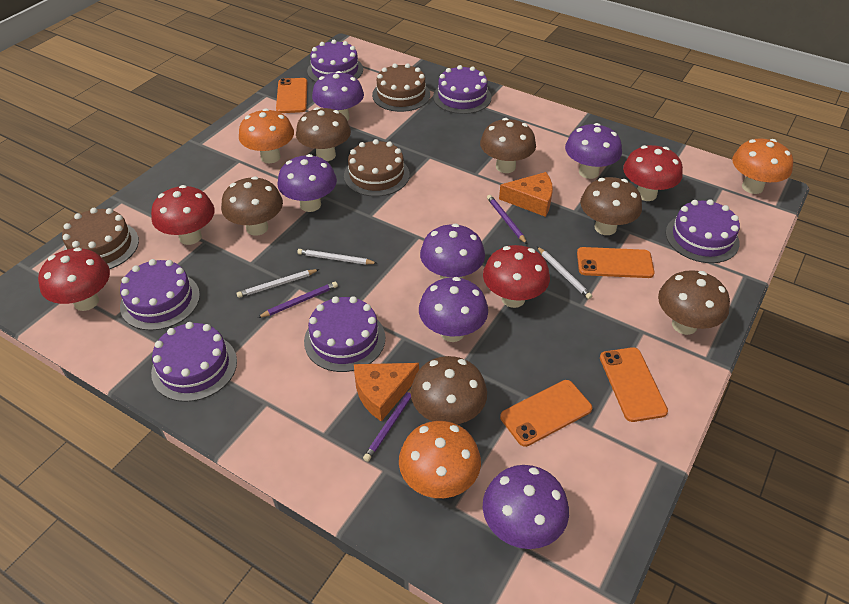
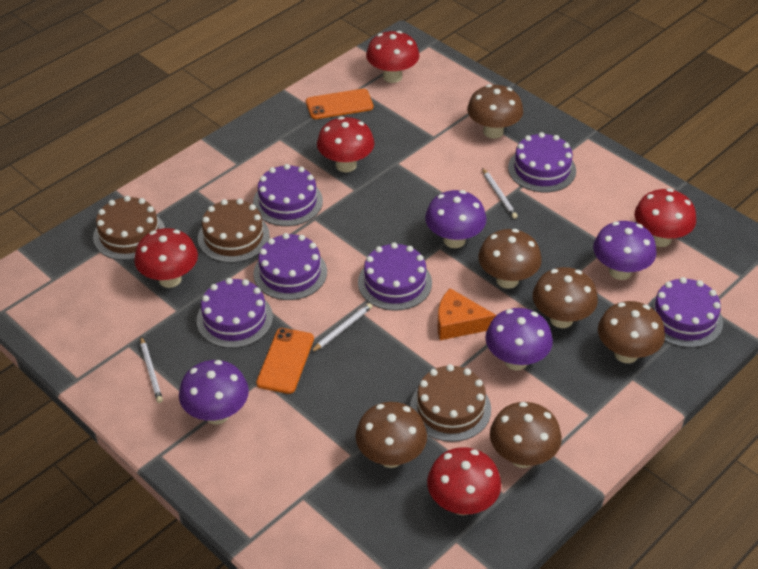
orange cheese: 2 -> 1
orange mushroom: 3 -> 0
orange phone: 4 -> 2
purple mushroom: 6 -> 4
purple pencil: 3 -> 0
red mushroom: 4 -> 5

